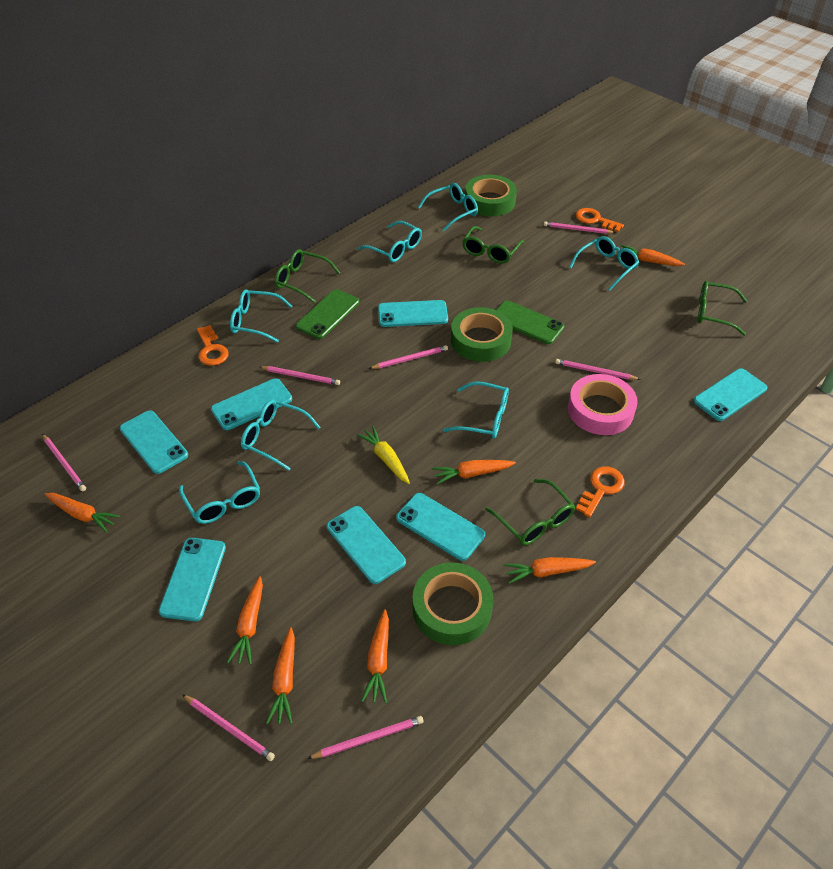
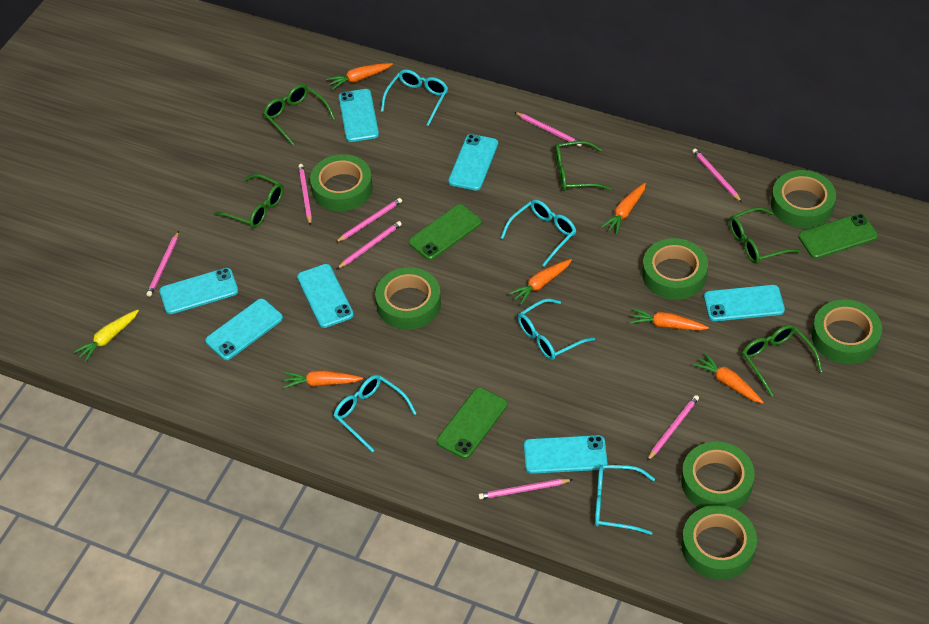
green glasses: 4 -> 5
green phone: 2 -> 3
green tape: 3 -> 7
orange carrot: 7 -> 6
orange key: 3 -> 0
pink pencil: 7 -> 8
pink tape: 1 -> 0
turquoise glasses: 7 -> 5

